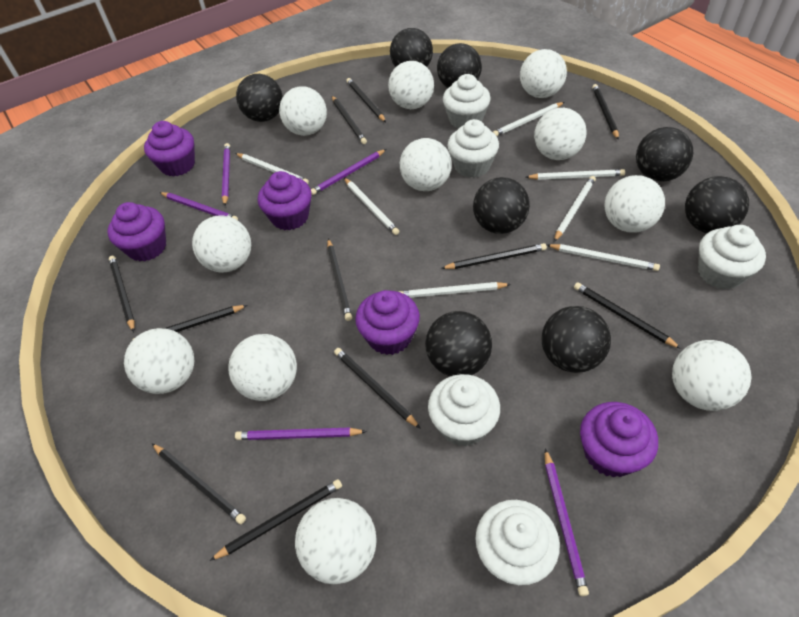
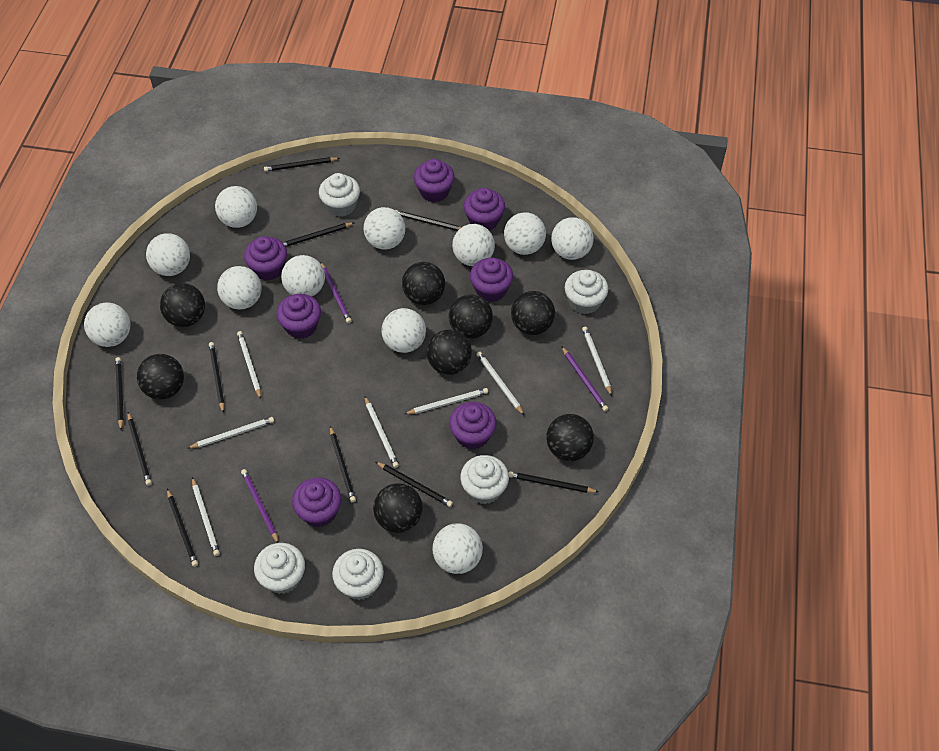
black pencil: 11 -> 10
purple cupcake: 5 -> 7
purple pencil: 5 -> 3

